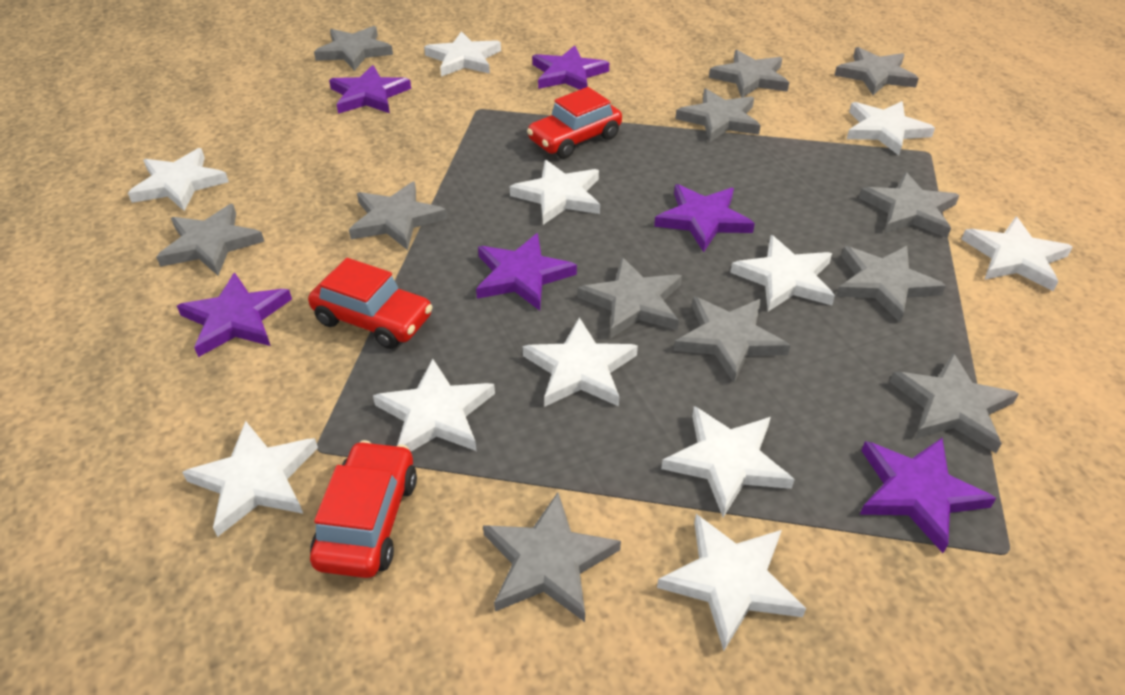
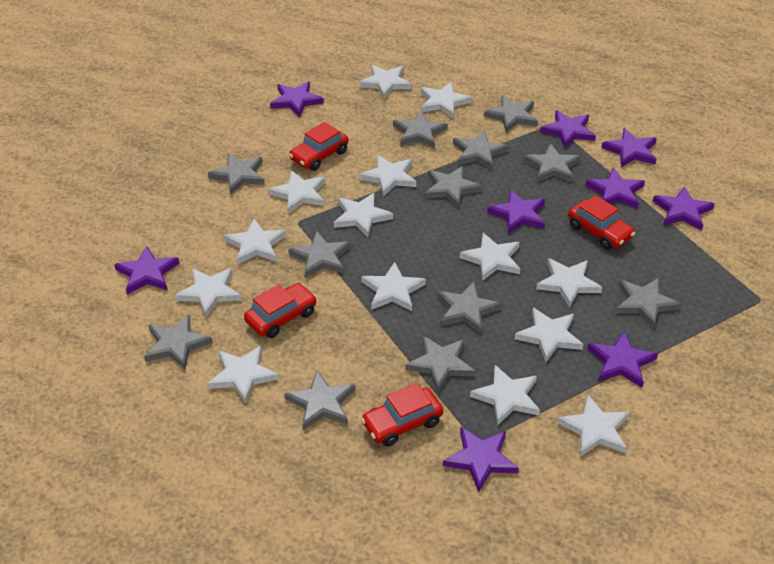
purple star: 6 -> 9
red car: 3 -> 4
white star: 11 -> 14

